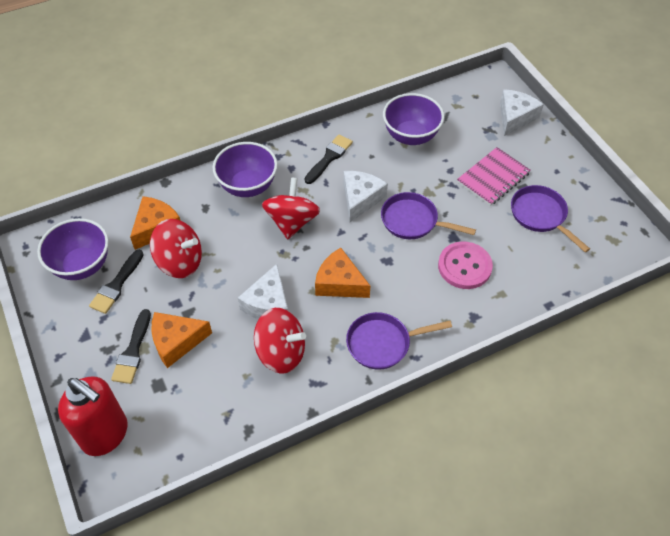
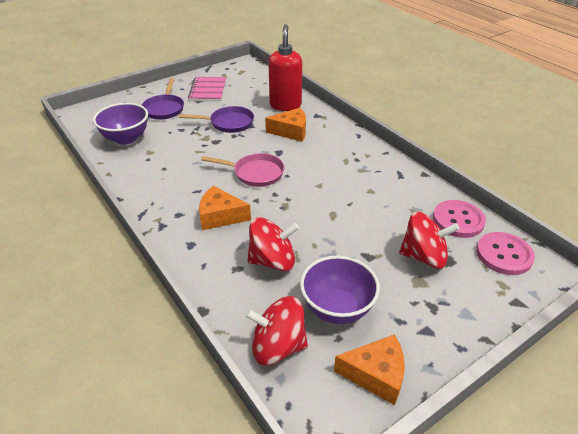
black brush: 3 -> 0
pink button: 1 -> 2
pink pan: 0 -> 1
purple bowl: 3 -> 2
purple pan: 3 -> 2
white cheese: 3 -> 0

